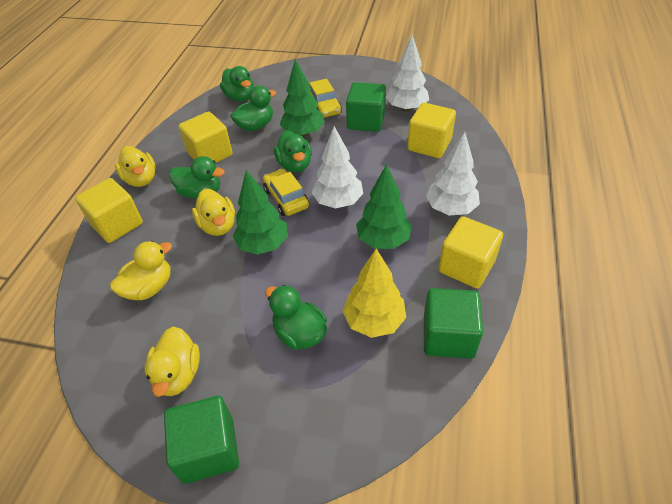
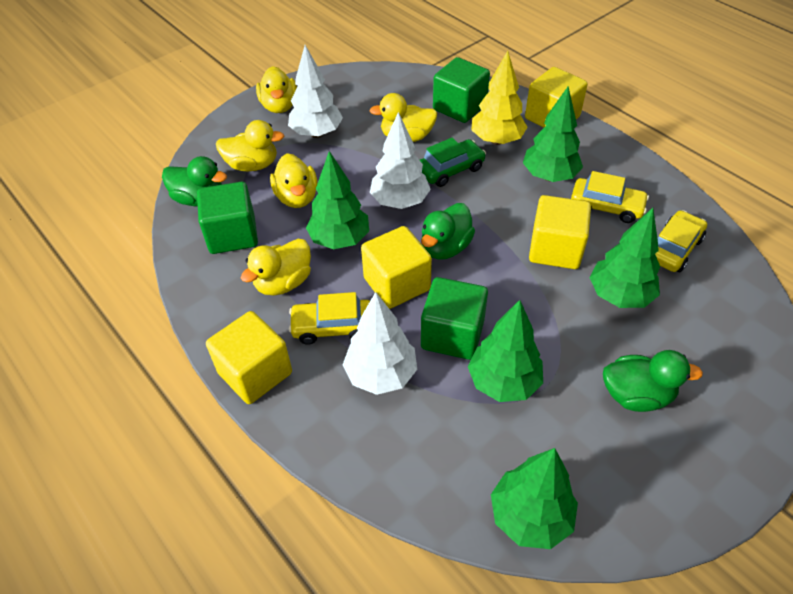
green car: 0 -> 1
green duck: 5 -> 3
green tree: 3 -> 5
yellow car: 2 -> 3
yellow duck: 4 -> 5

